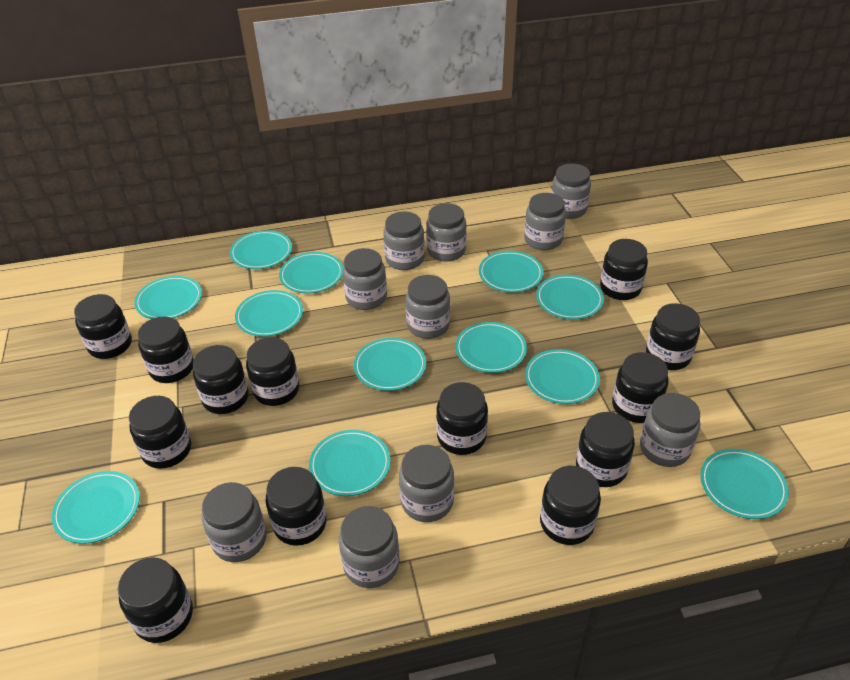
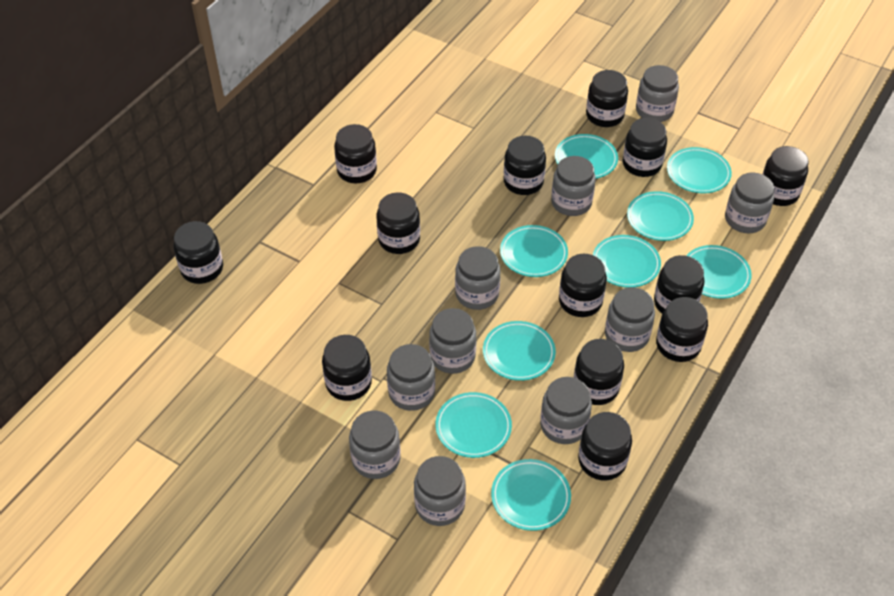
turquoise plate: 12 -> 9

